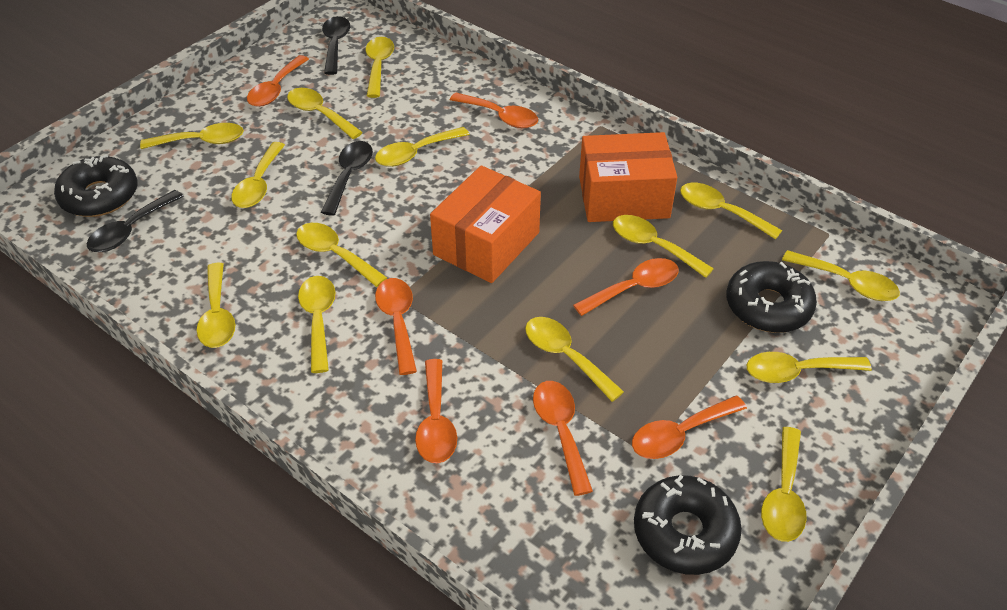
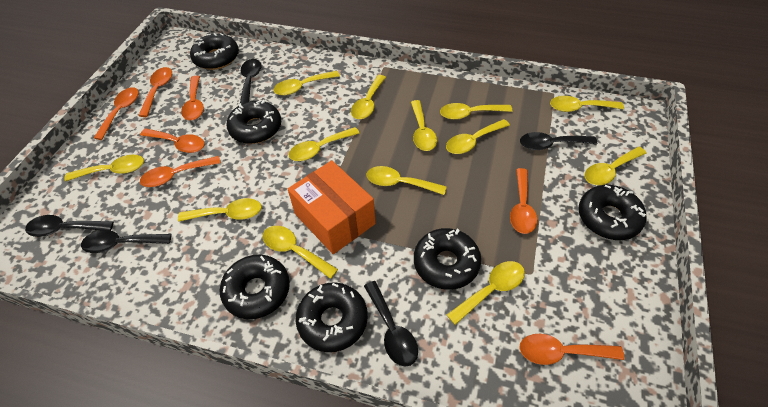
black donut: 3 -> 6
black spoon: 3 -> 5
orange box: 2 -> 1
yellow spoon: 14 -> 13

